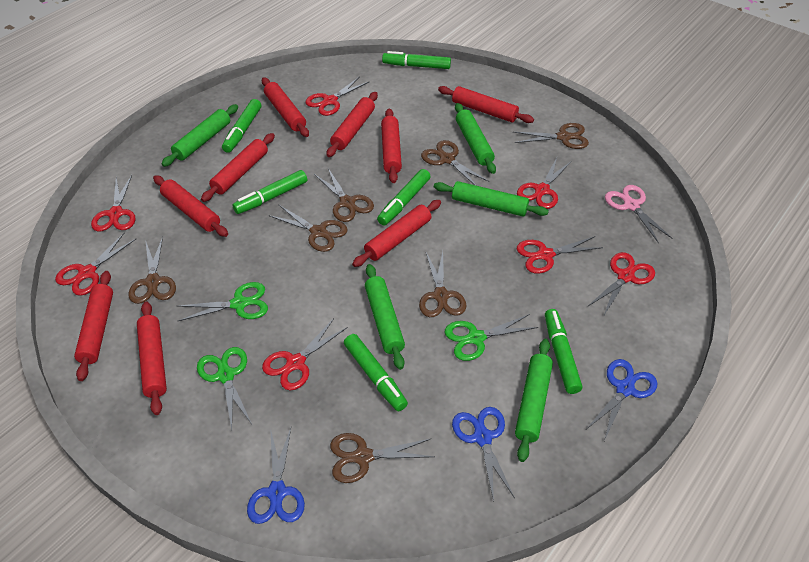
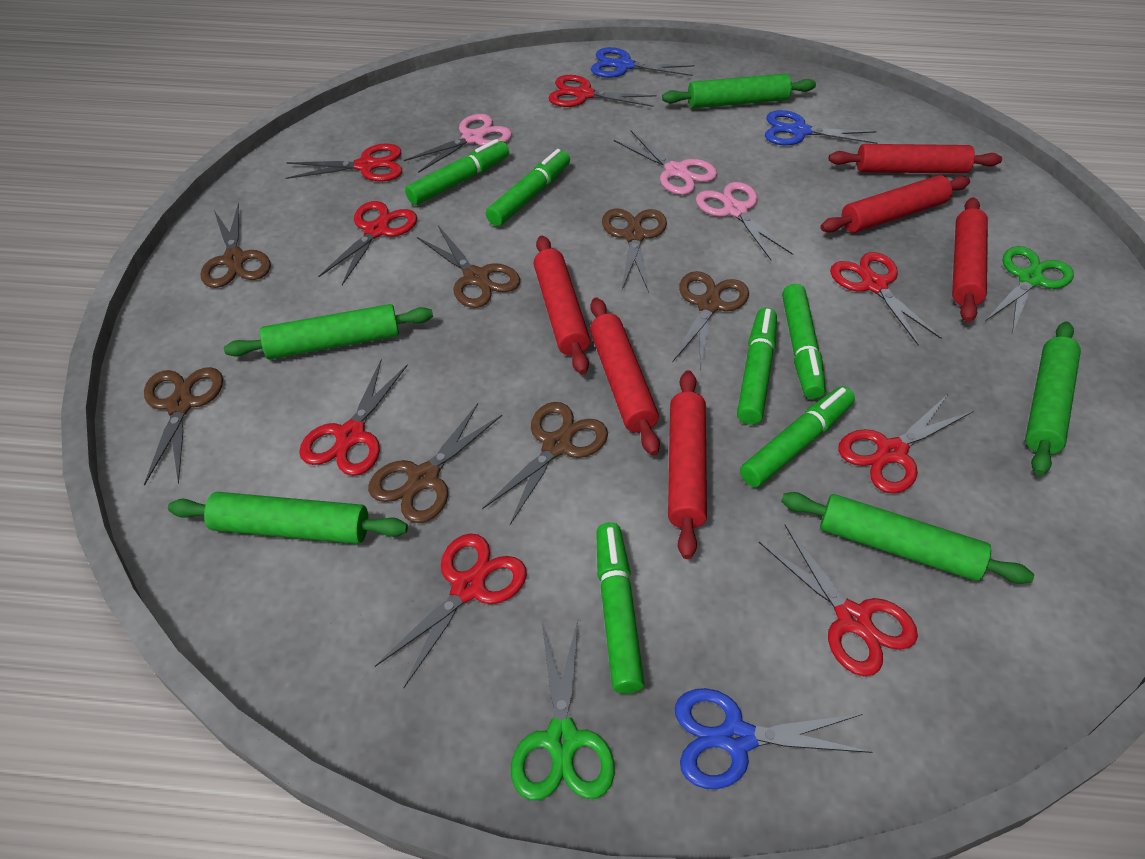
green scissors: 3 -> 2
pink scissors: 1 -> 3
red rolling pin: 9 -> 6
red scissors: 7 -> 8

